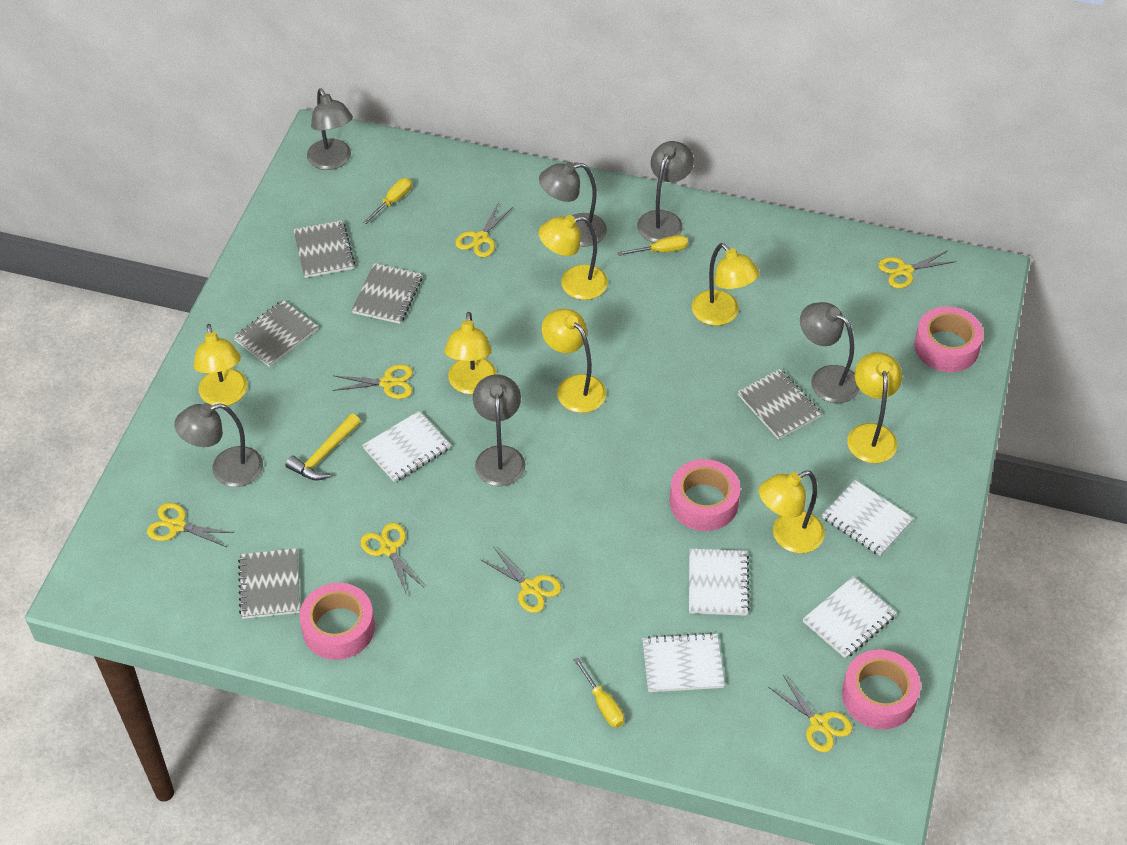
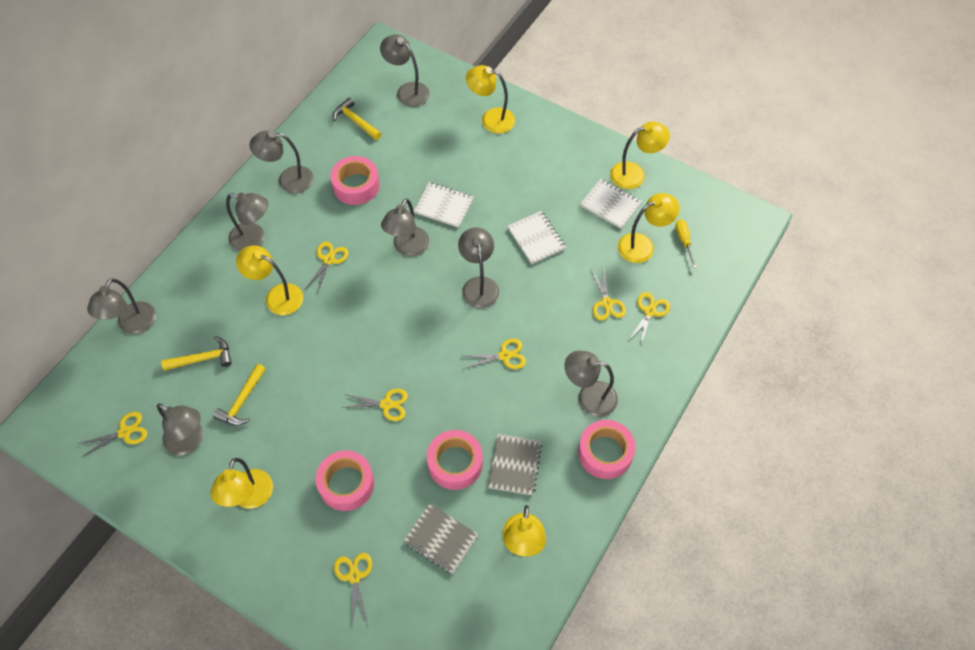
grey lamp: 6 -> 8
grey notebook: 5 -> 2
white notebook: 5 -> 3
yellow hammer: 1 -> 3
yellow lamp: 7 -> 6
yellow screwdriver: 3 -> 1

